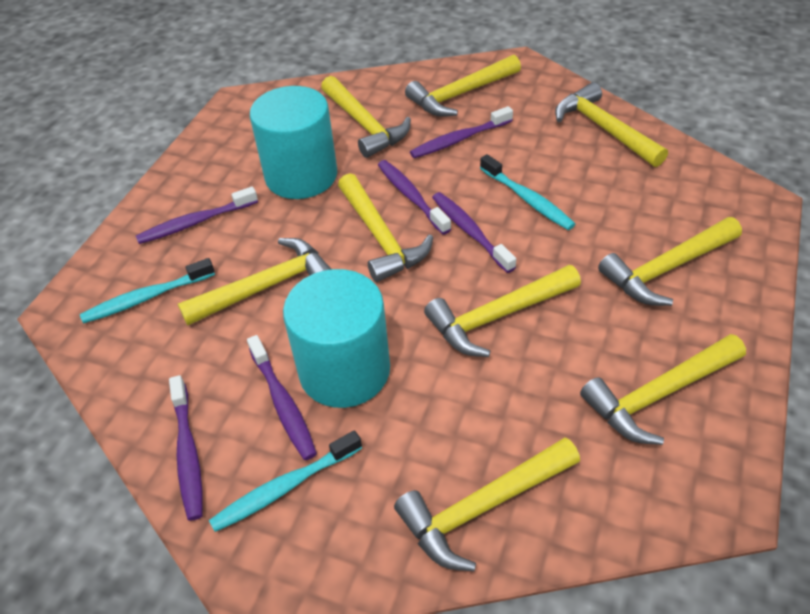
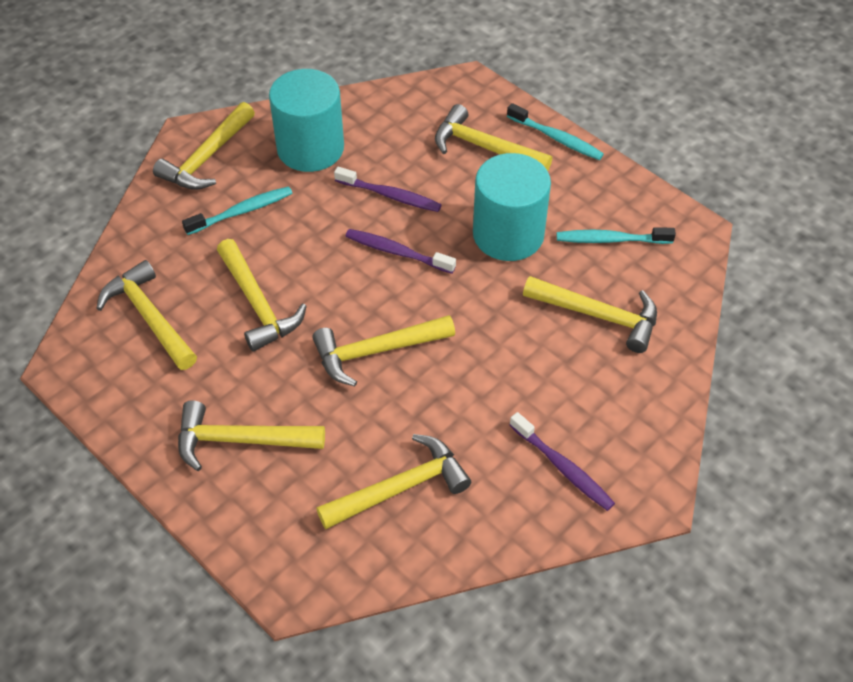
purple toothbrush: 6 -> 3
yellow hammer: 9 -> 8

